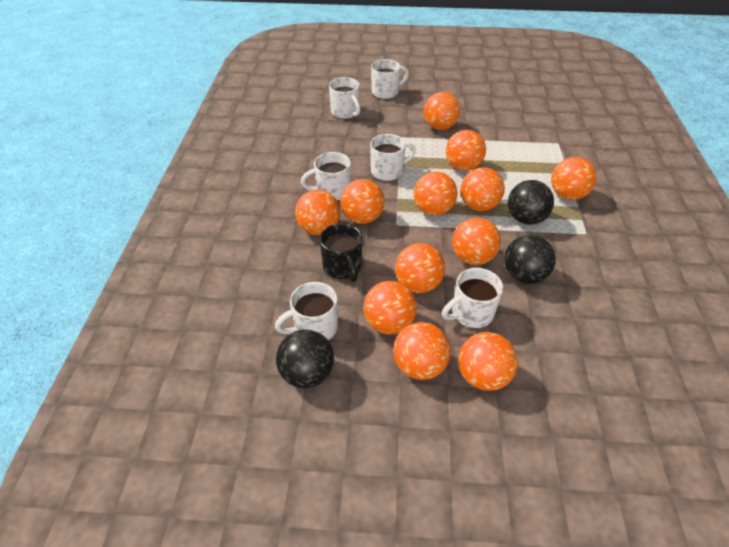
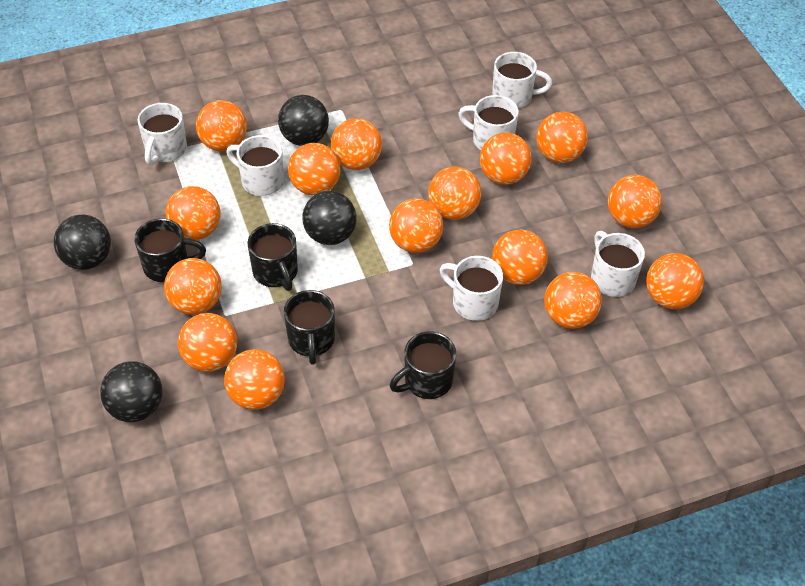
black ball: 3 -> 4
black mug: 1 -> 4
orange ball: 12 -> 15

